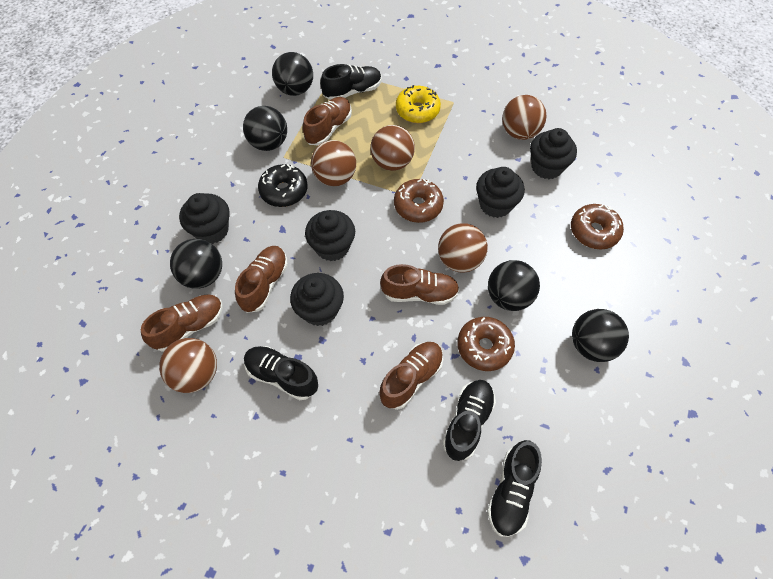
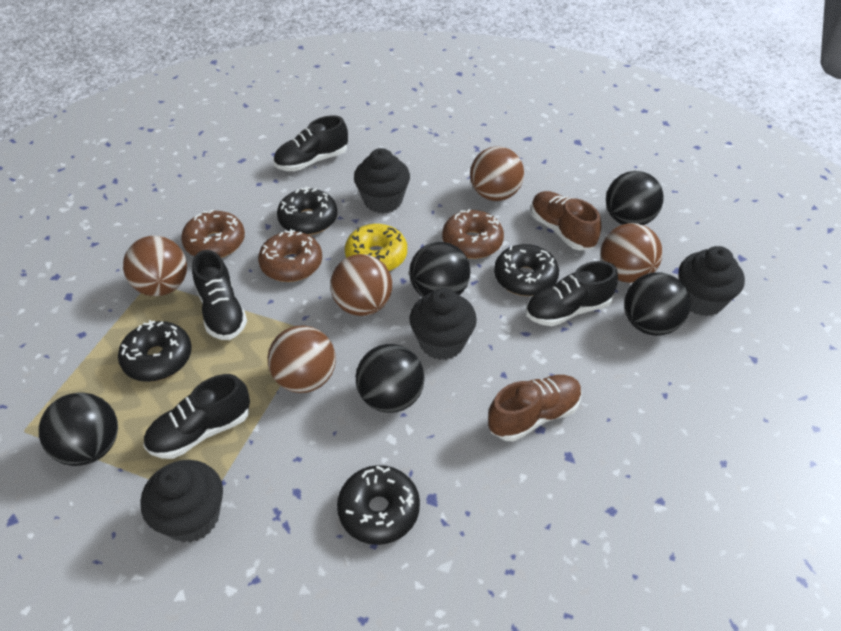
black cupcake: 5 -> 4
black donut: 1 -> 4
brown shoe: 5 -> 2

